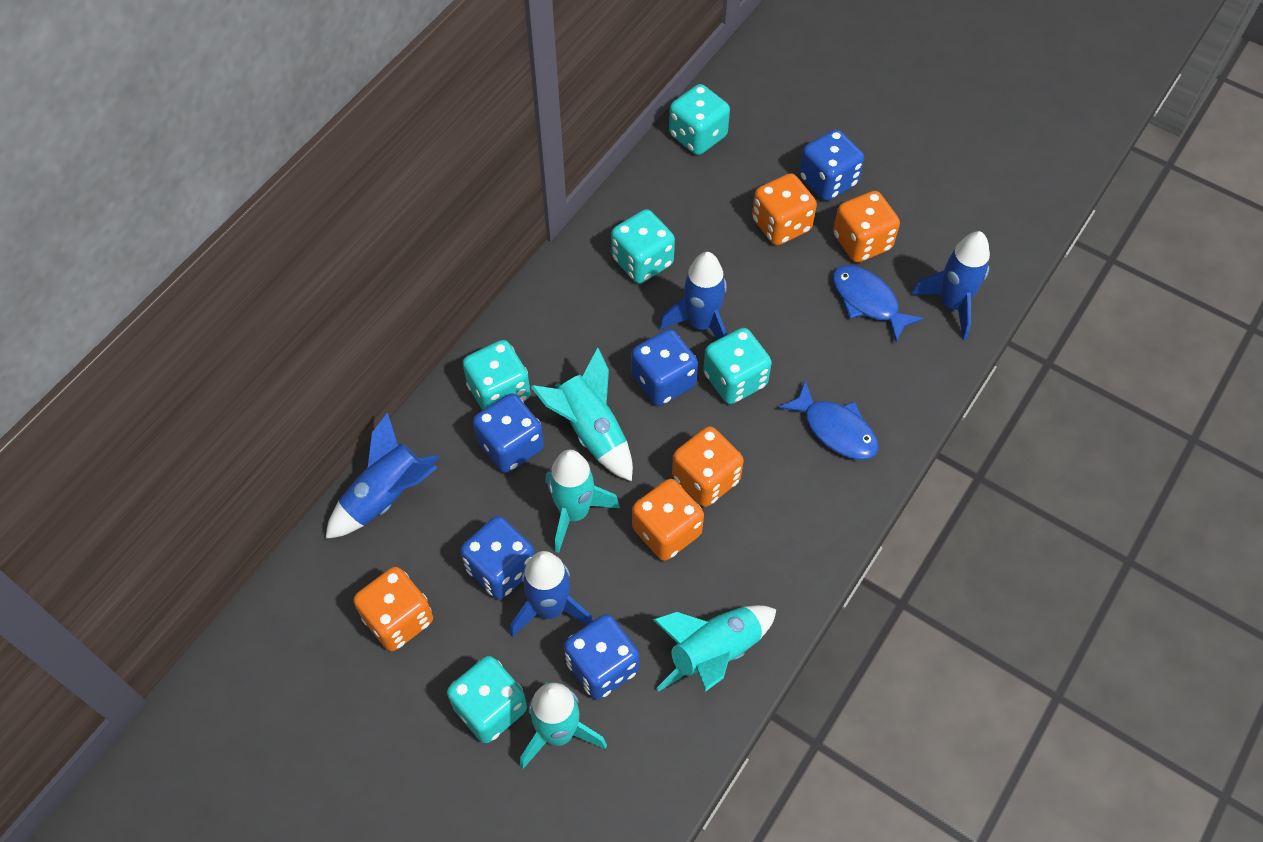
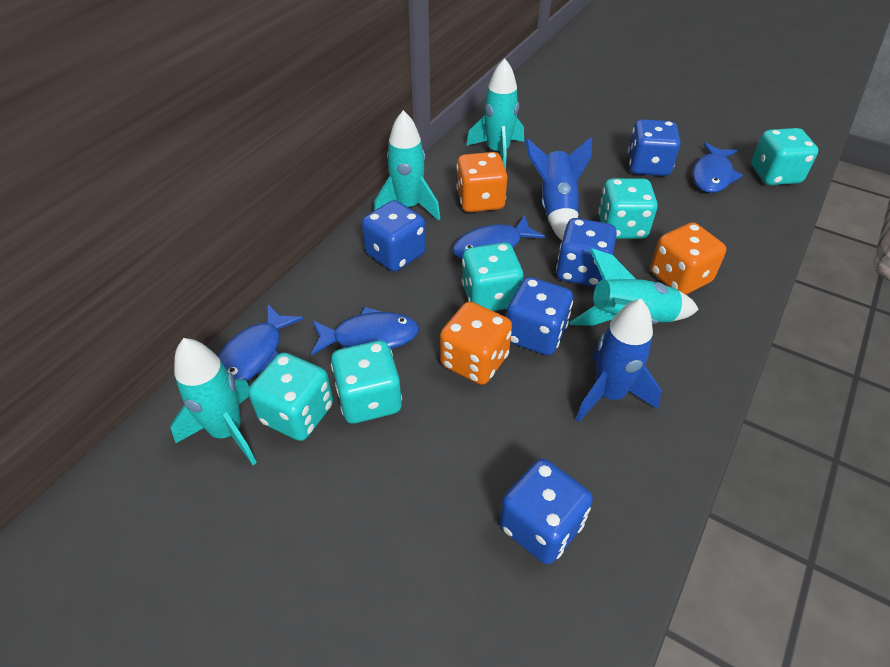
blue fish: 2 -> 4
blue rocket: 4 -> 2
orange dice: 5 -> 3

